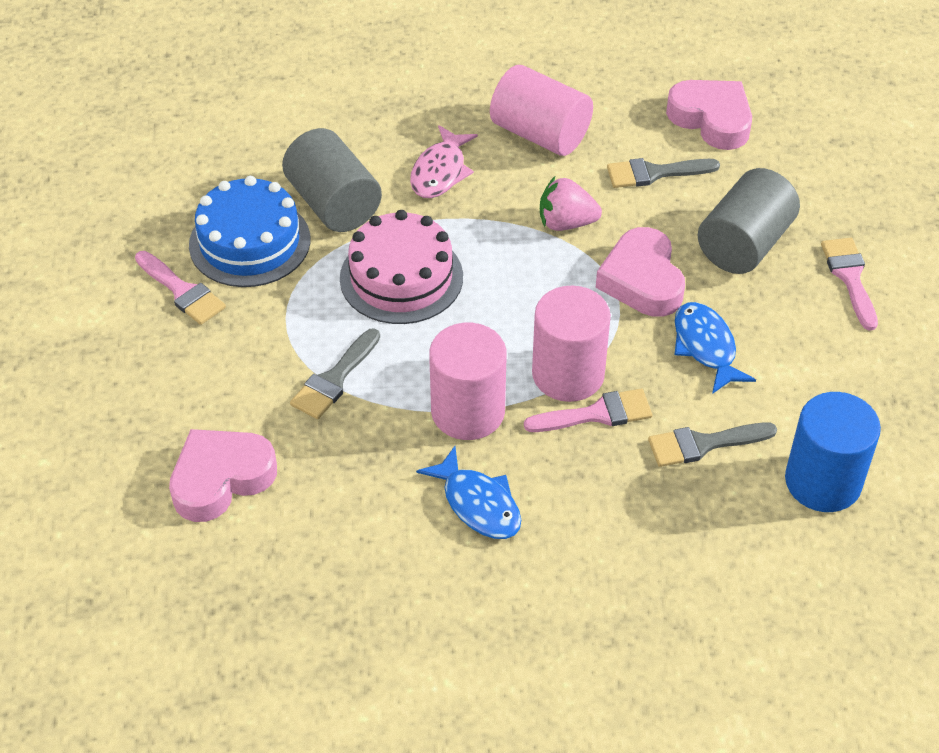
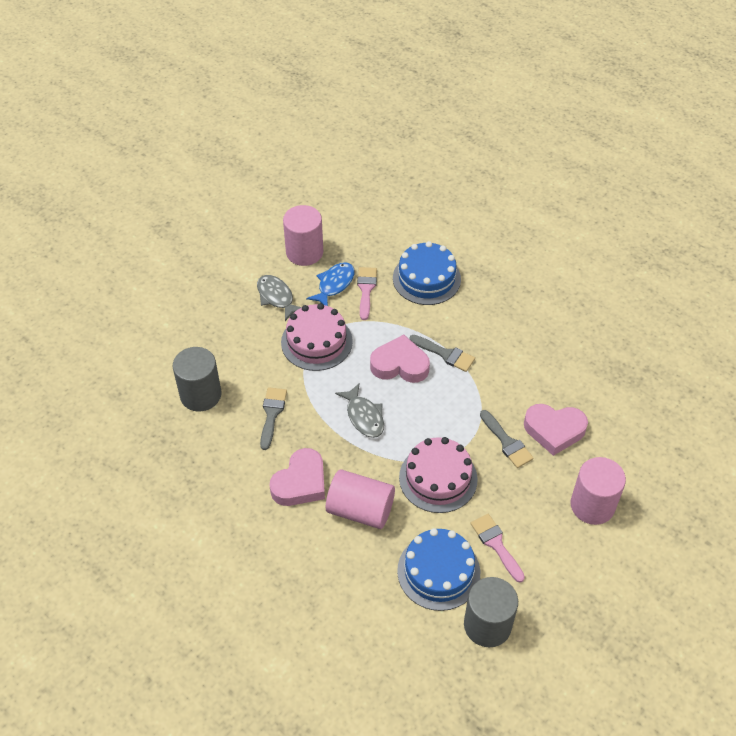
blue cake: 1 -> 2
blue cylinder: 1 -> 0
blue fish: 2 -> 1
grey fish: 0 -> 2
pink brush: 3 -> 2
pink cake: 1 -> 2
pink fish: 1 -> 0
pink strawberry: 1 -> 0

